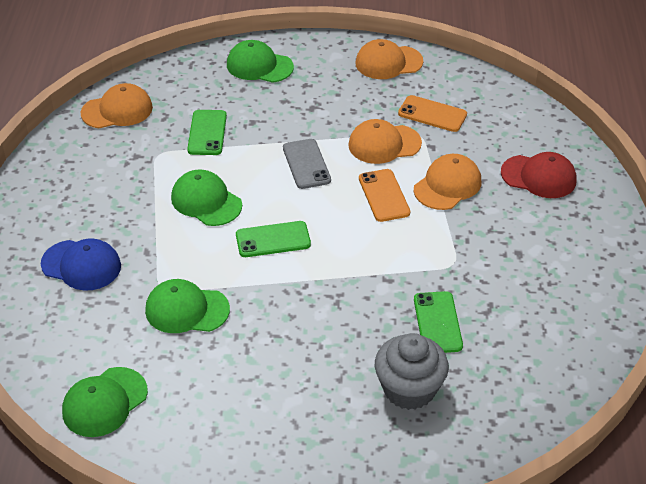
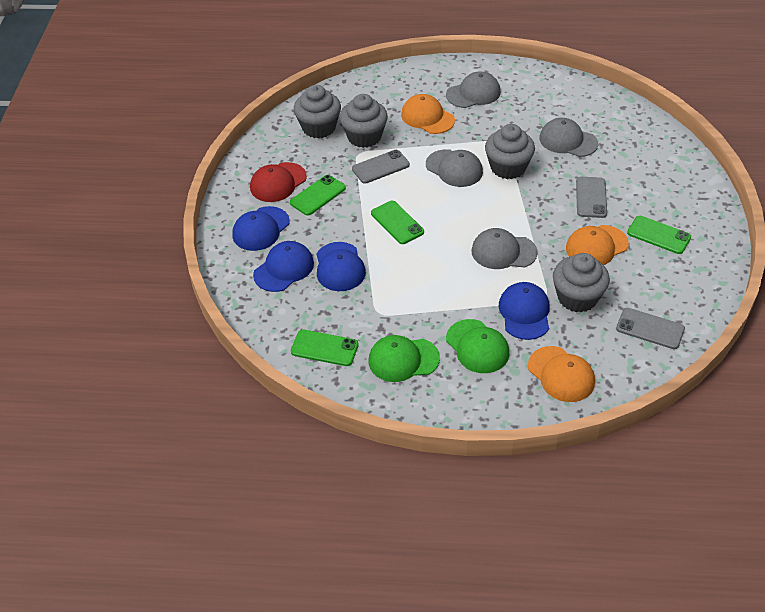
blue cap: 1 -> 4
green cap: 4 -> 2
green phone: 3 -> 4
grey cap: 0 -> 4
grey cupcake: 1 -> 4
grey phone: 1 -> 3
orange cap: 4 -> 3
orange phone: 2 -> 0

